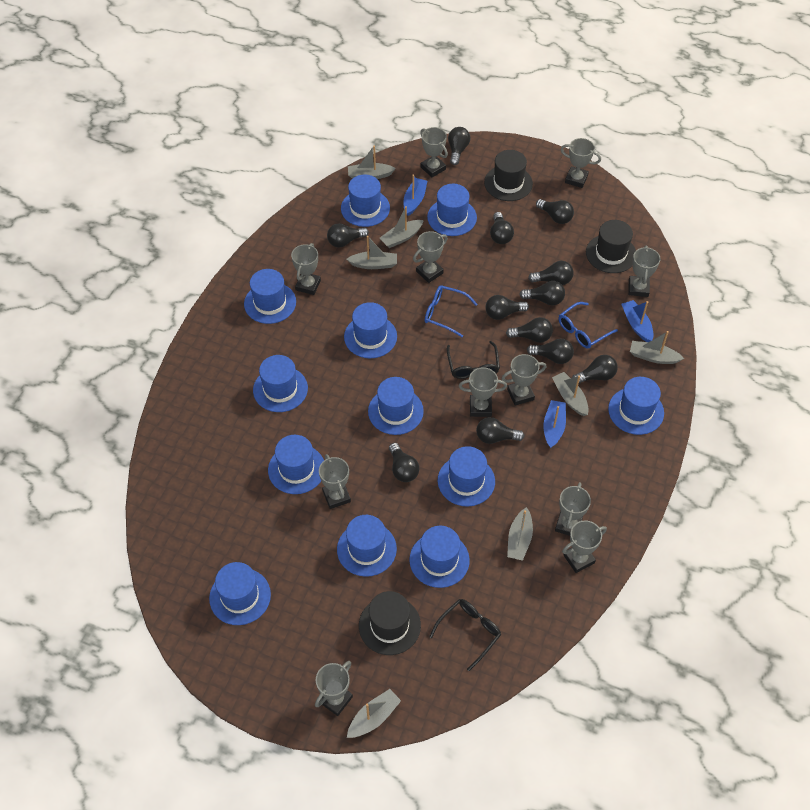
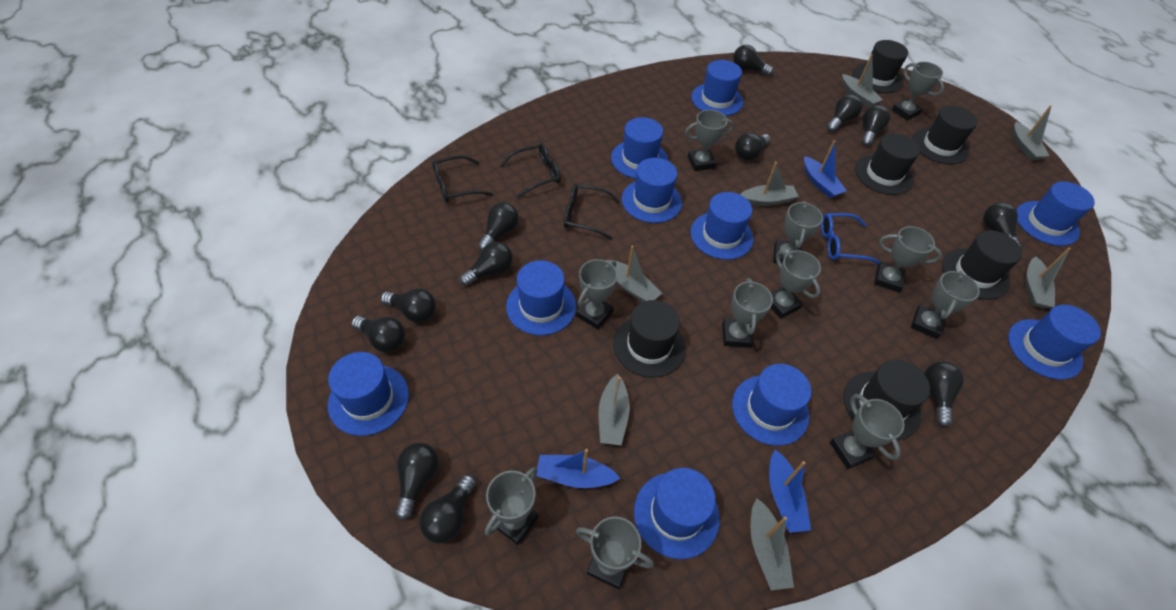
black glasses: 2 -> 3
black hat: 3 -> 6
blue glasses: 2 -> 1
blue hat: 12 -> 10

